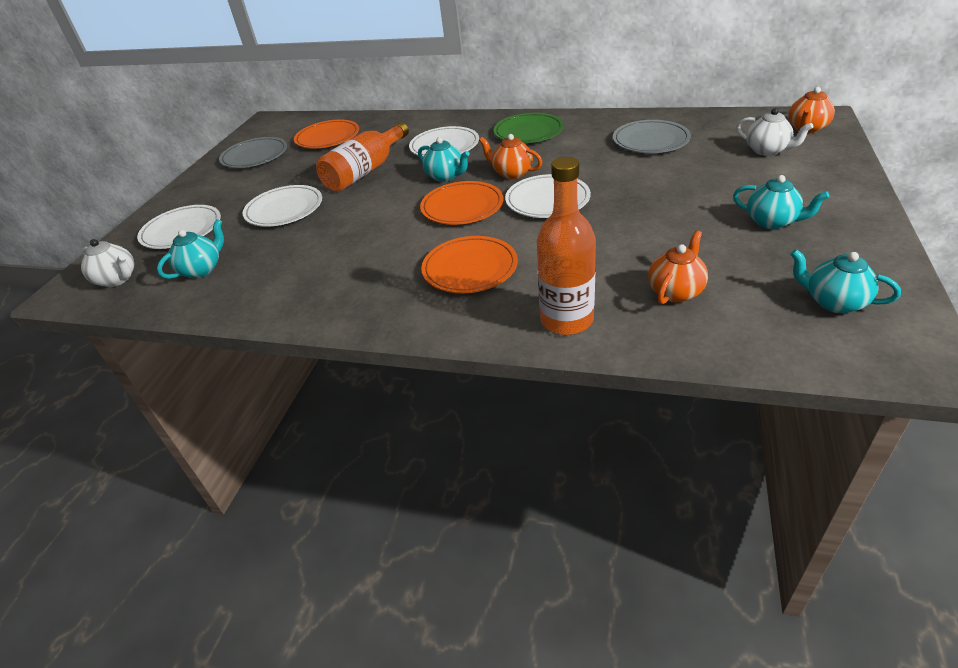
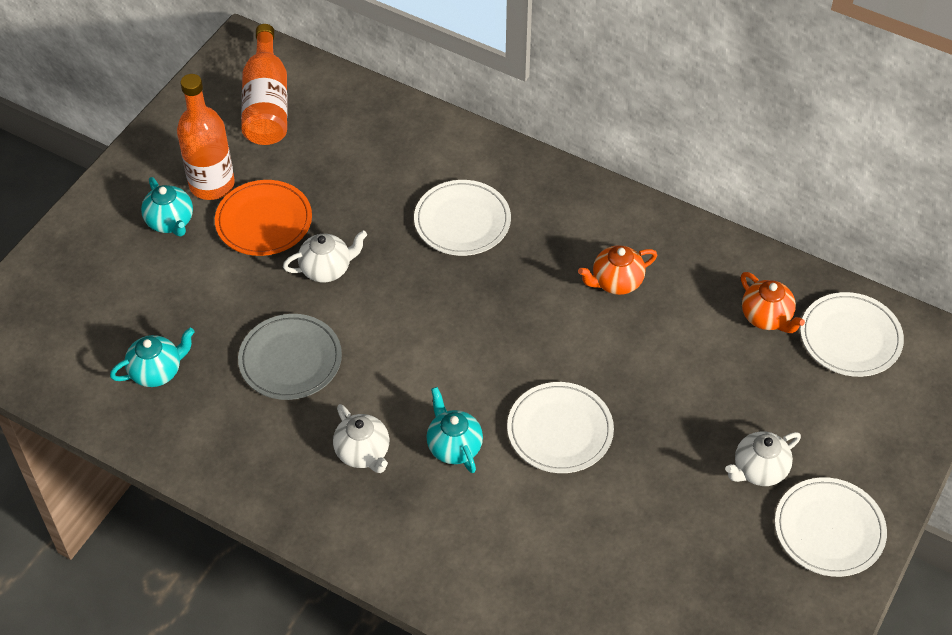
green plate: 1 -> 0
grey plate: 2 -> 1
orange plate: 3 -> 1
orange teapot: 3 -> 2
turquoise teapot: 4 -> 3
white teapot: 2 -> 3

